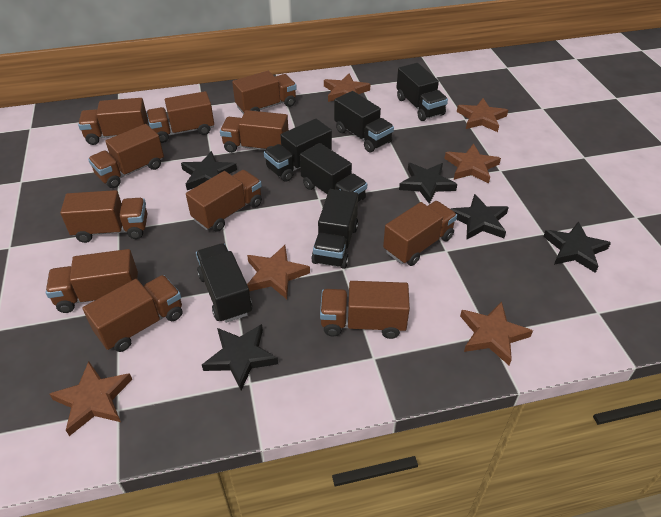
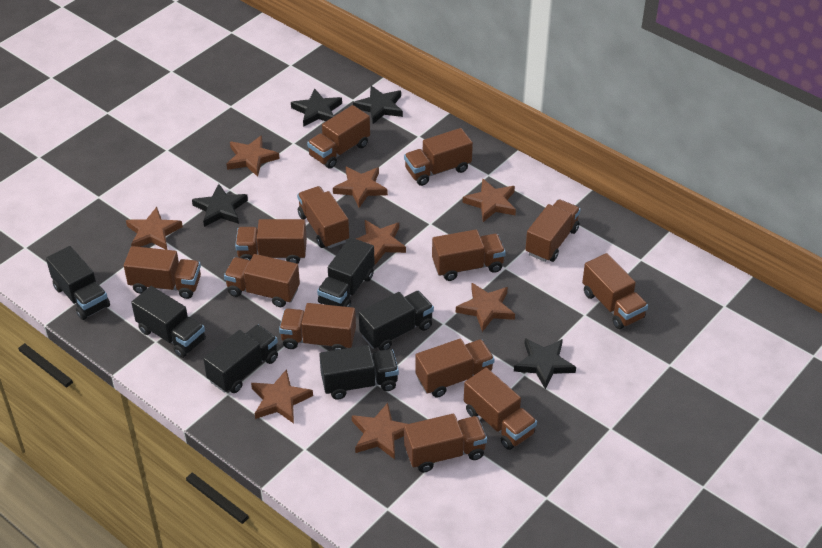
black star: 5 -> 4
brown star: 6 -> 8
brown truck: 11 -> 13

